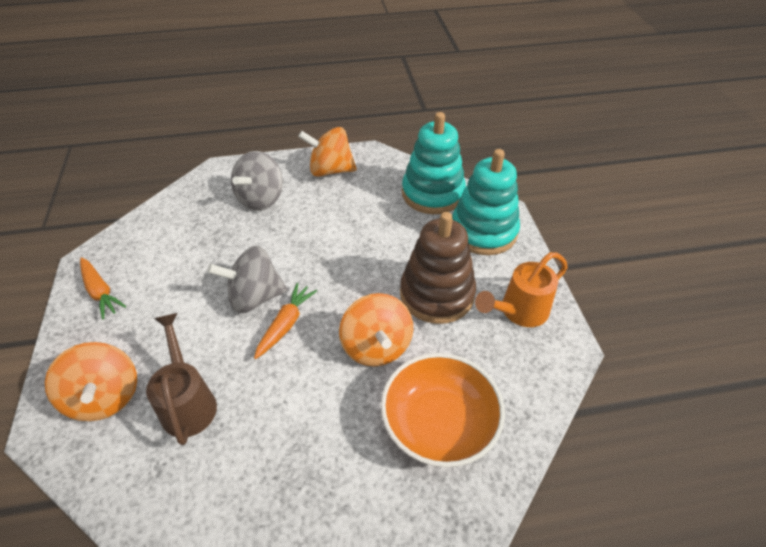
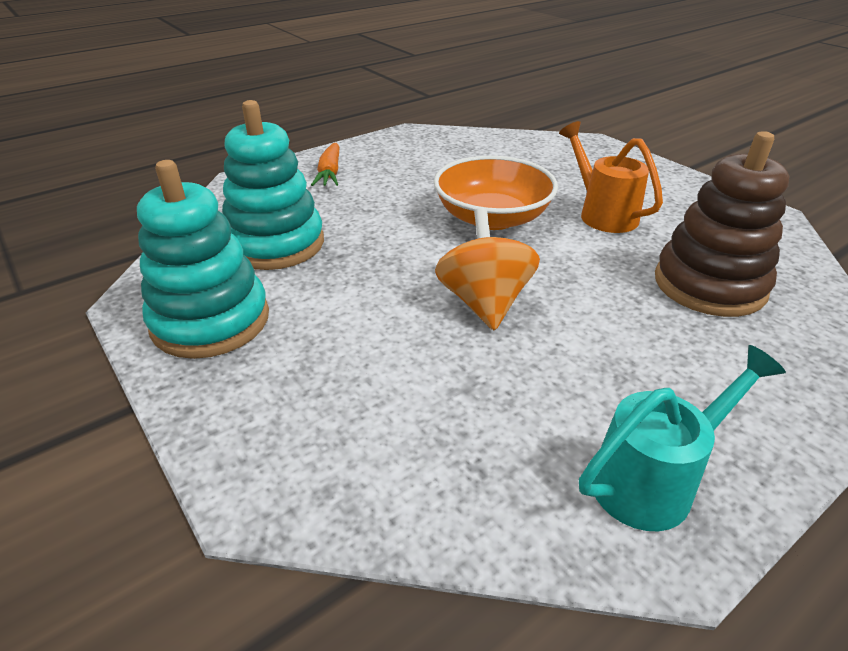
brown watering can: 1 -> 0
grey spinning top: 2 -> 0
orange carrot: 2 -> 1
orange spinning top: 3 -> 1
turquoise watering can: 0 -> 1

